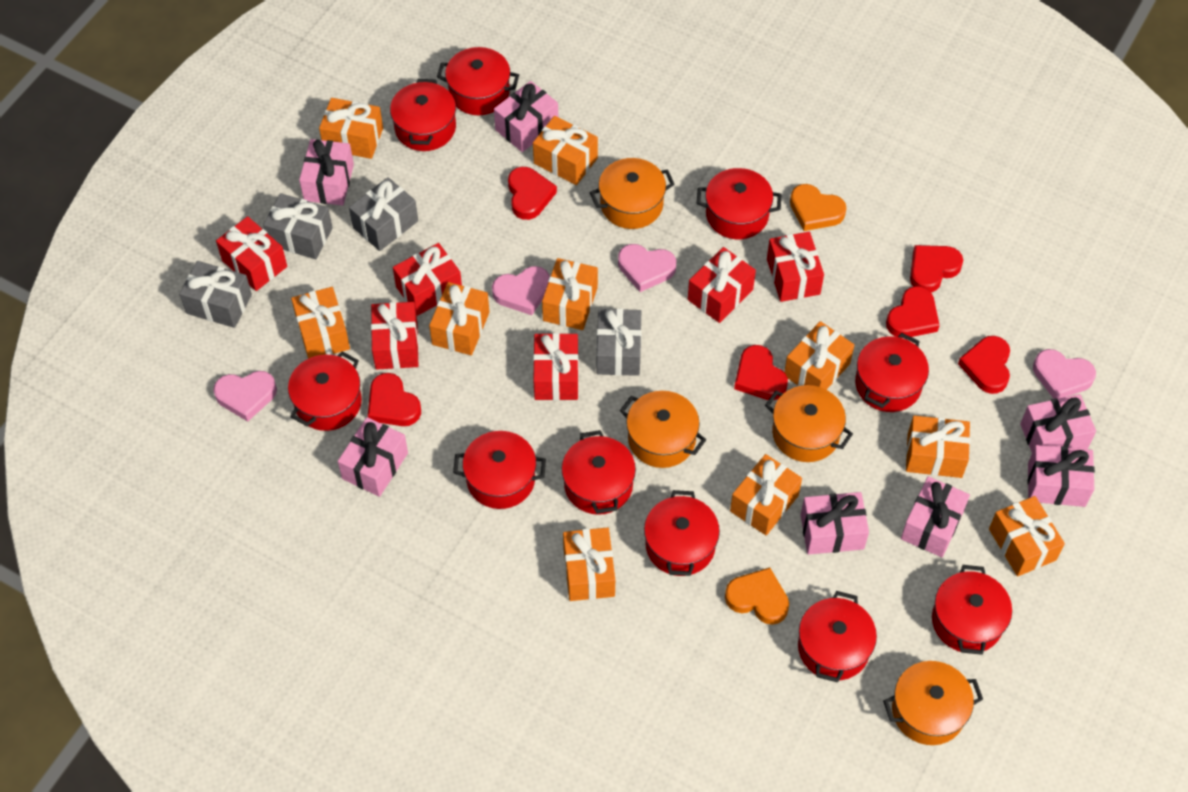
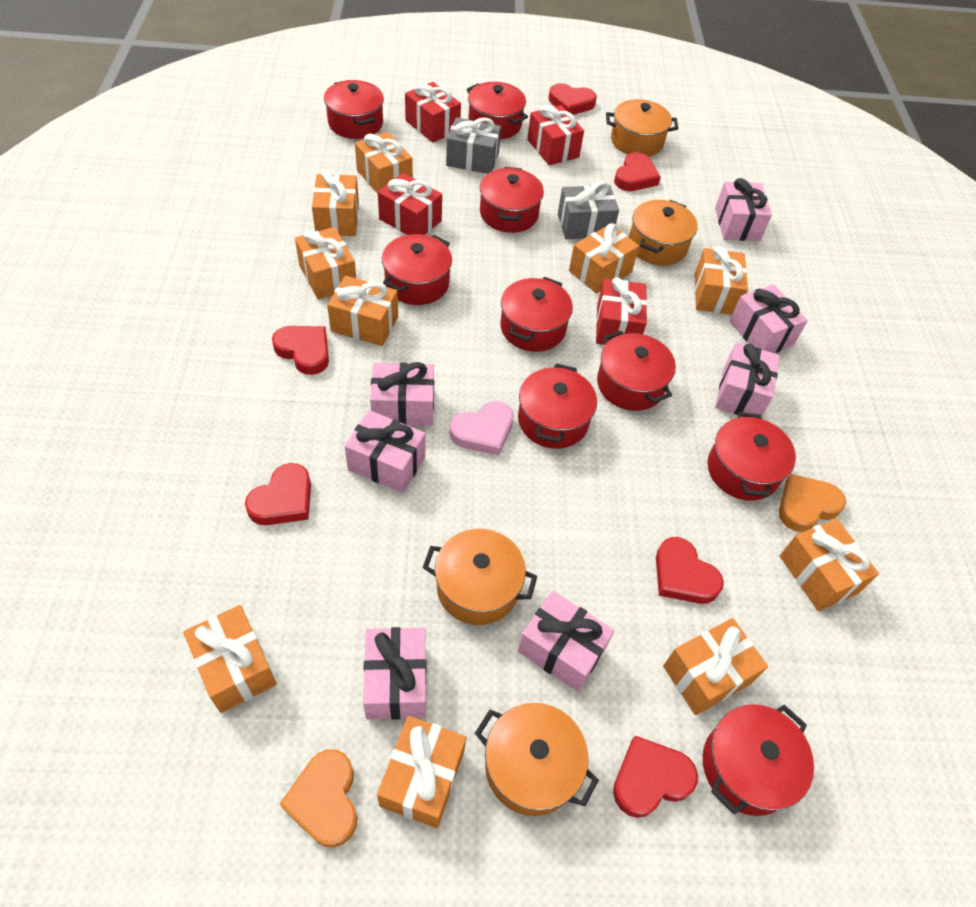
grey gift: 4 -> 2
pink heart: 4 -> 1
red gift: 6 -> 4
red pot: 10 -> 9

